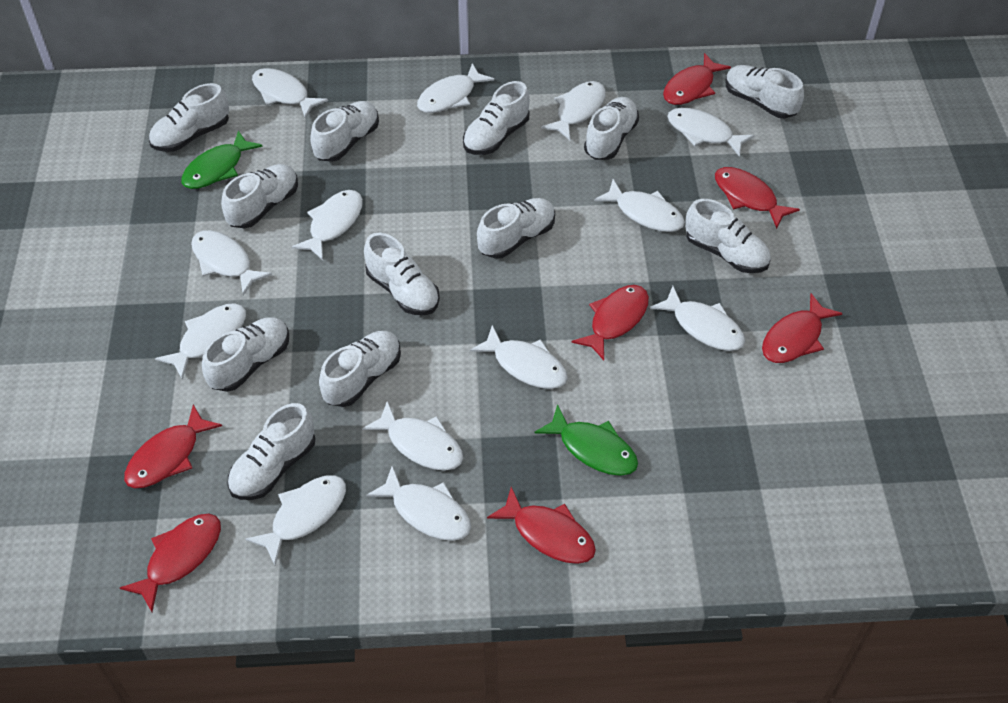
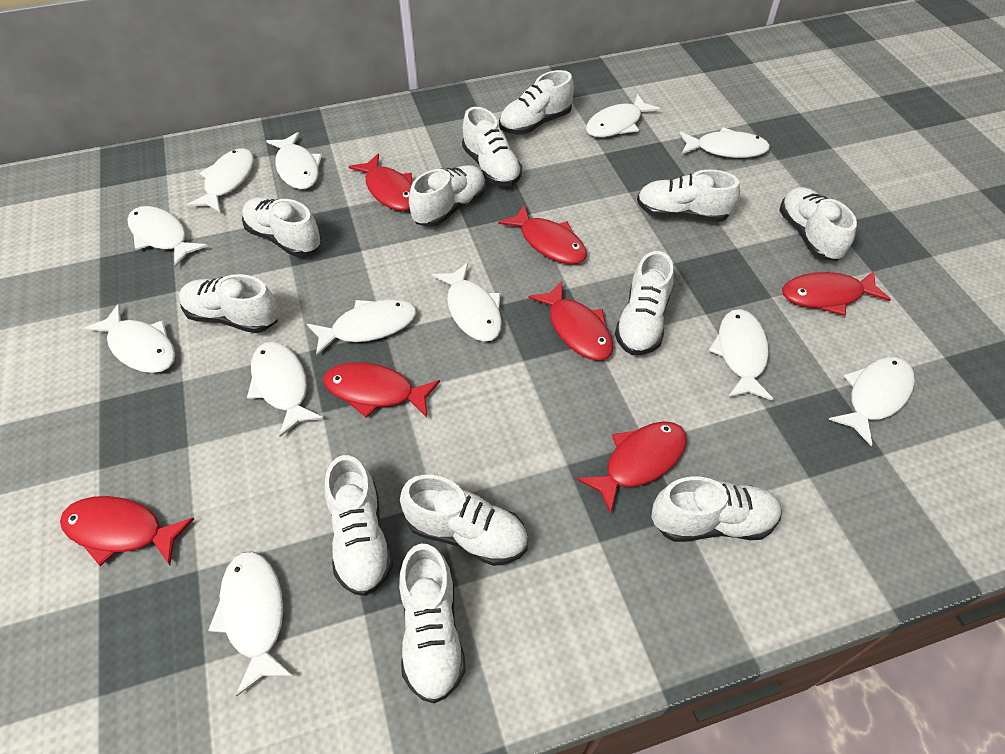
green fish: 2 -> 0
white fish: 13 -> 12

